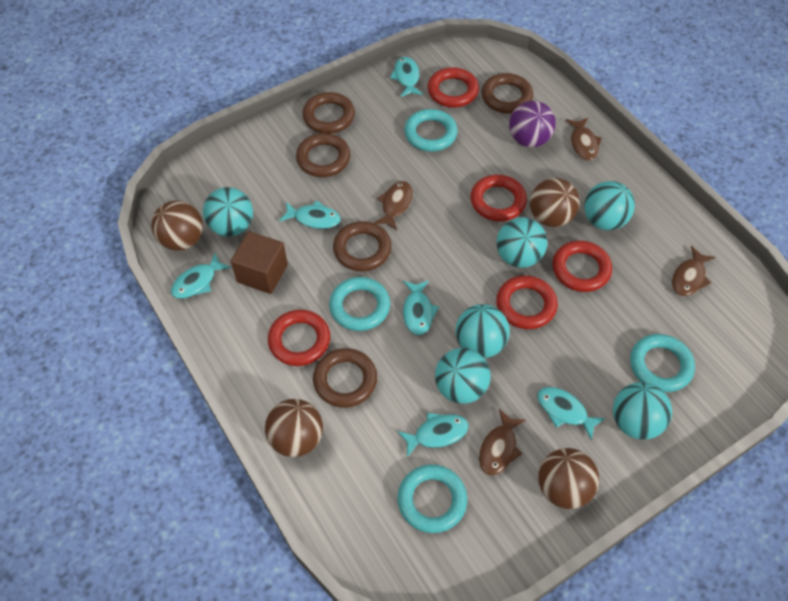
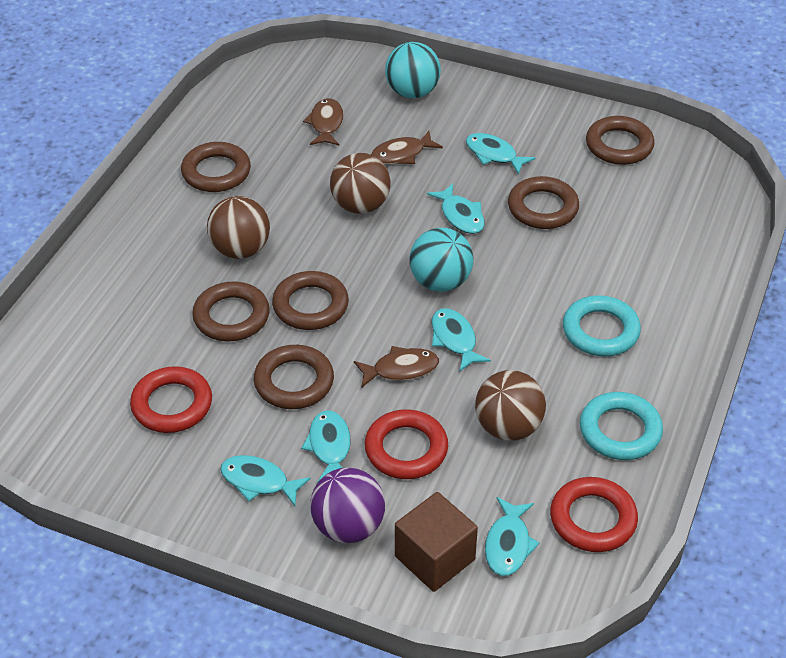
brown ball: 4 -> 3
brown fish: 4 -> 3
brown ring: 5 -> 6
red ring: 5 -> 3
turquoise ball: 6 -> 2
turquoise ring: 4 -> 2

